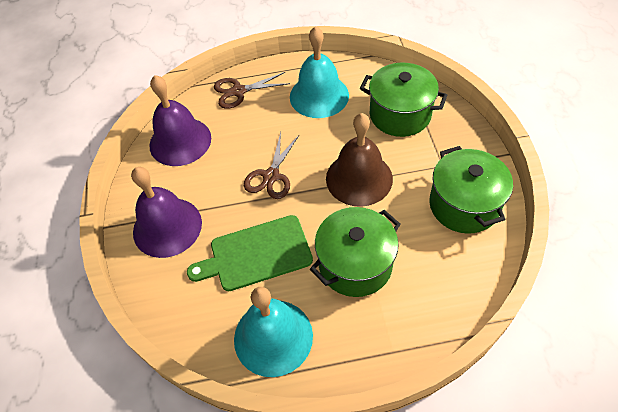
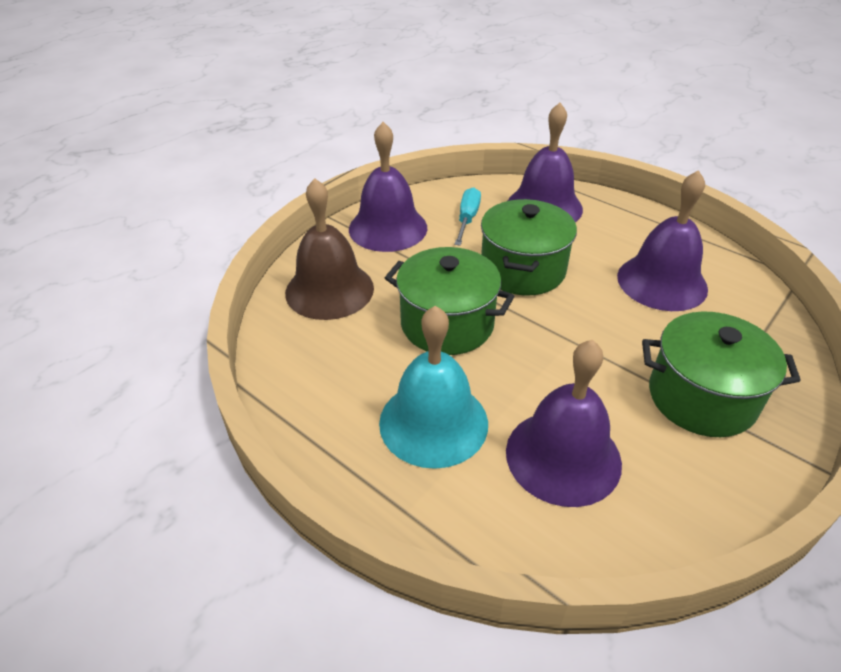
brown scissors: 2 -> 0
green cutting board: 1 -> 0
purple bell: 2 -> 4
turquoise bell: 2 -> 1
turquoise screwdriver: 0 -> 1

